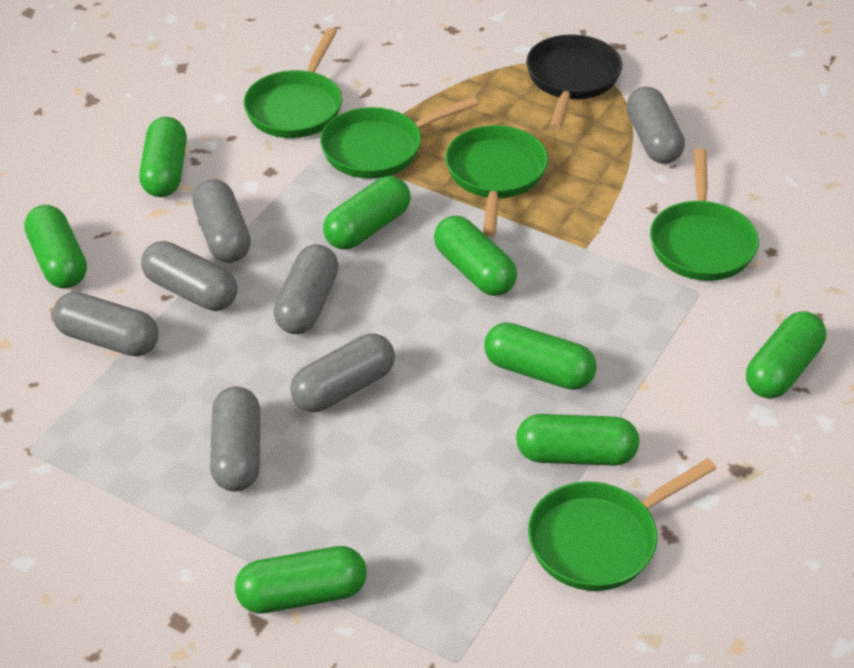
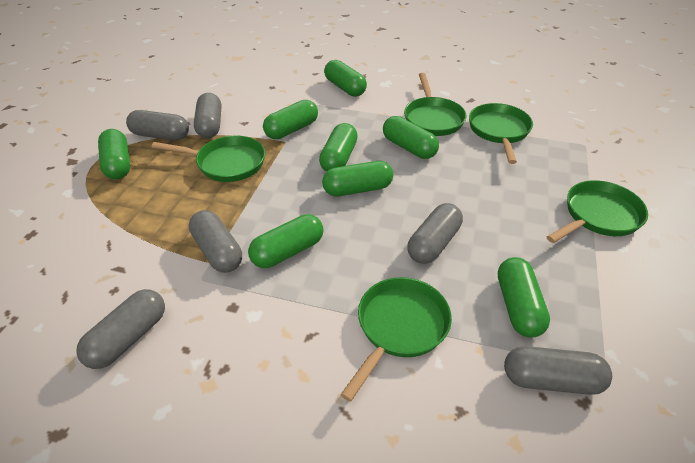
black pan: 1 -> 0
grey capsule: 7 -> 6

